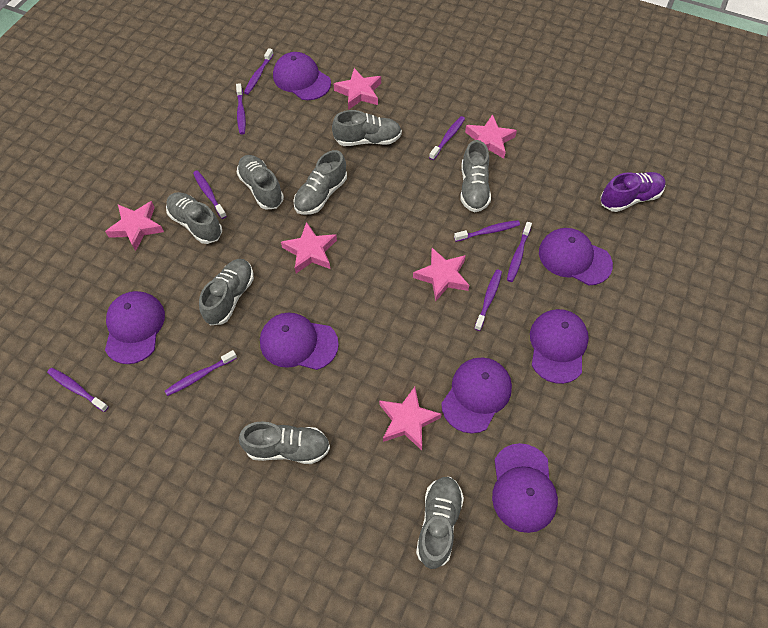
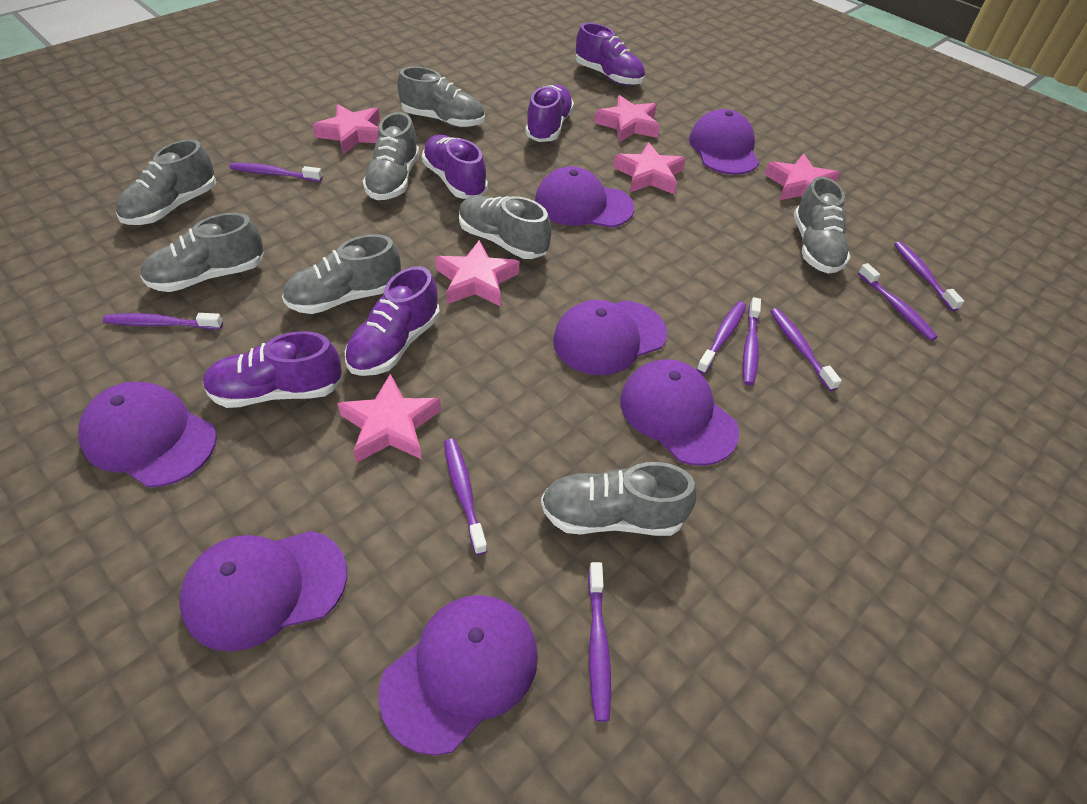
purple shoe: 1 -> 5

